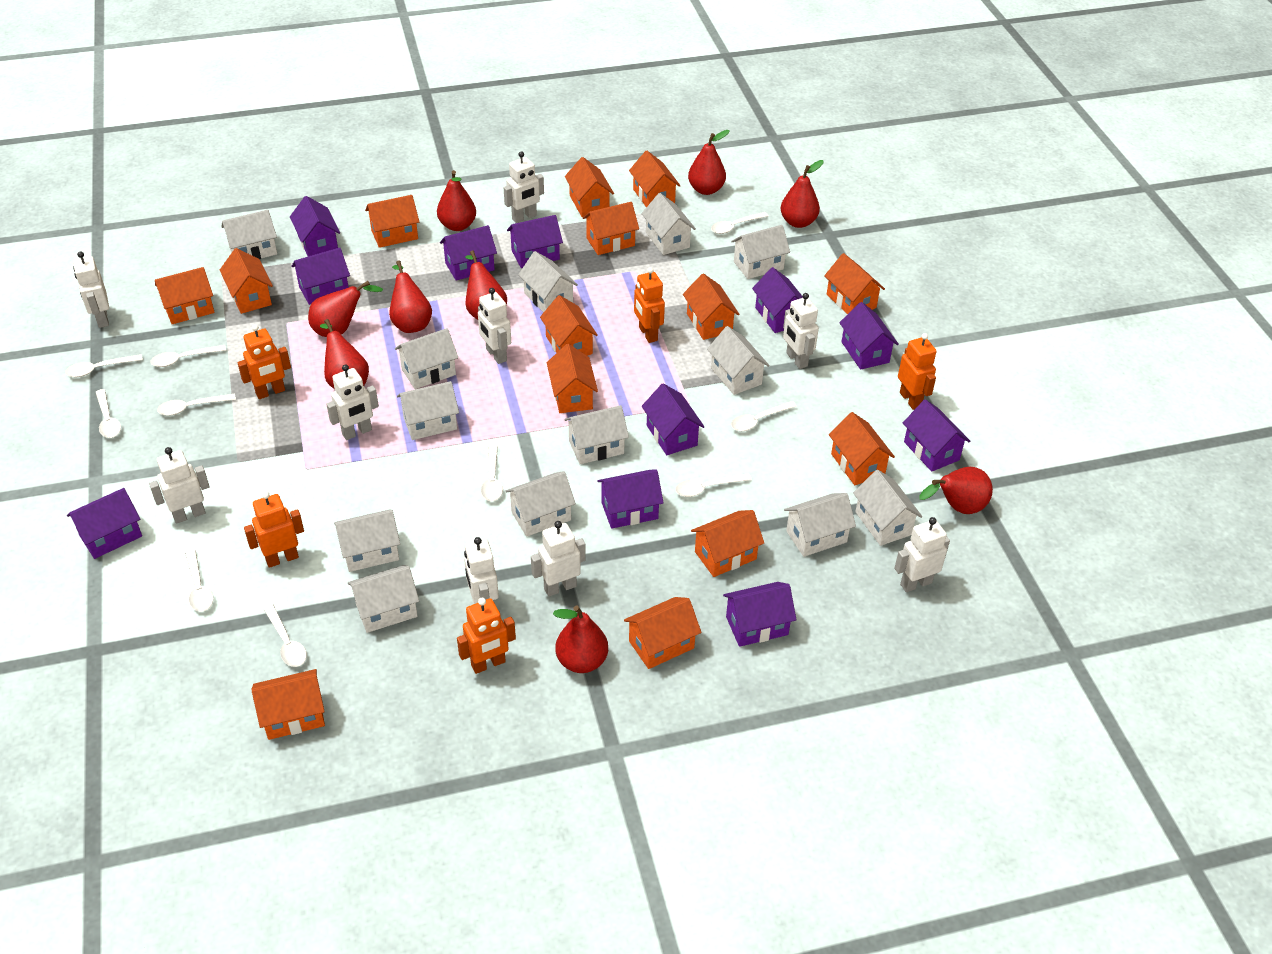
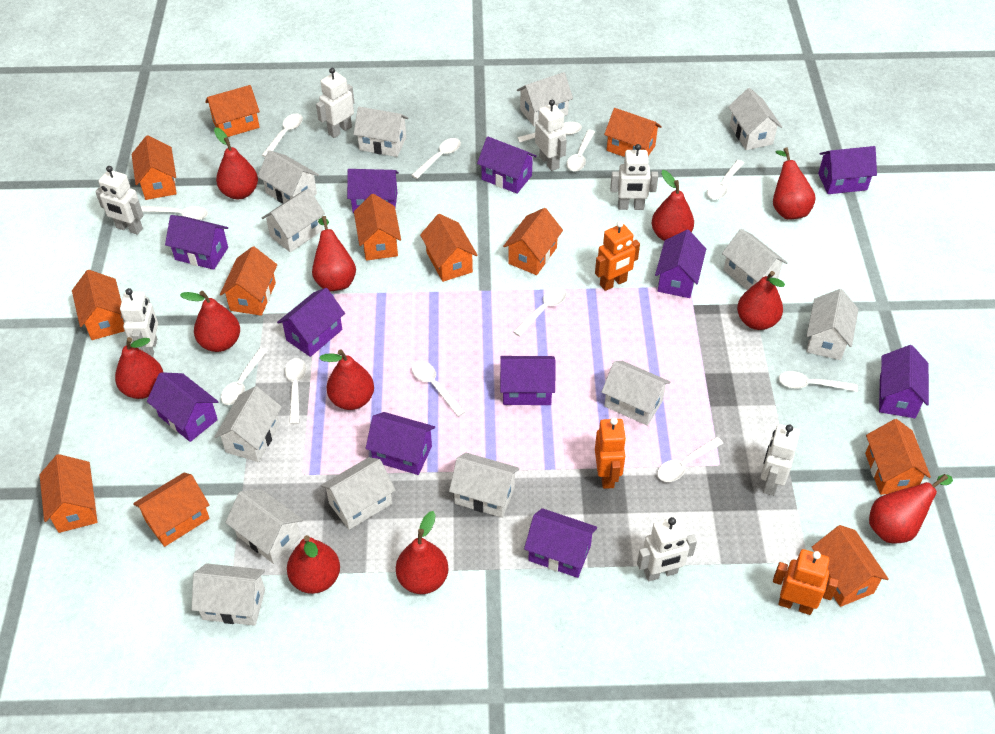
orange house: 14 -> 12
orange robot: 5 -> 3
red pear: 9 -> 11
white robot: 9 -> 7
white spoon: 10 -> 12

